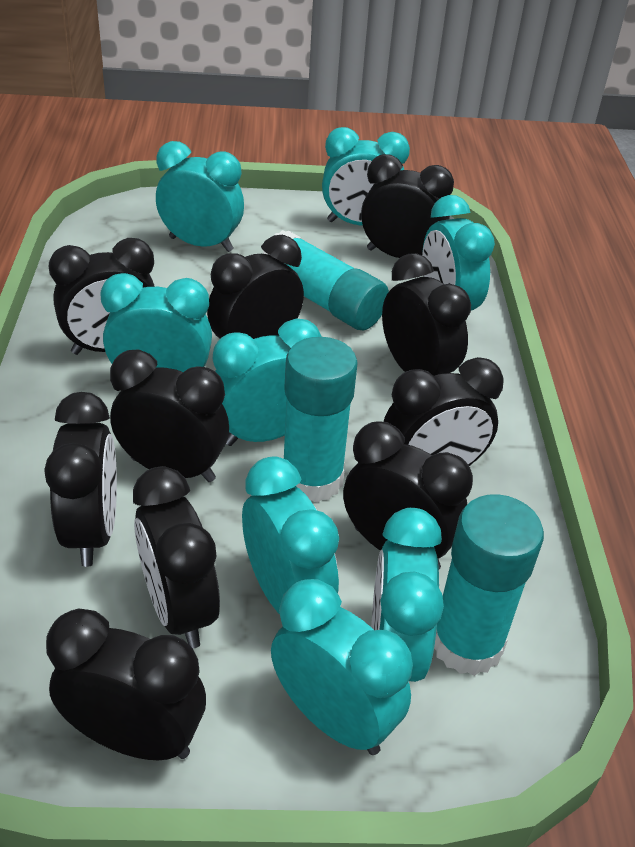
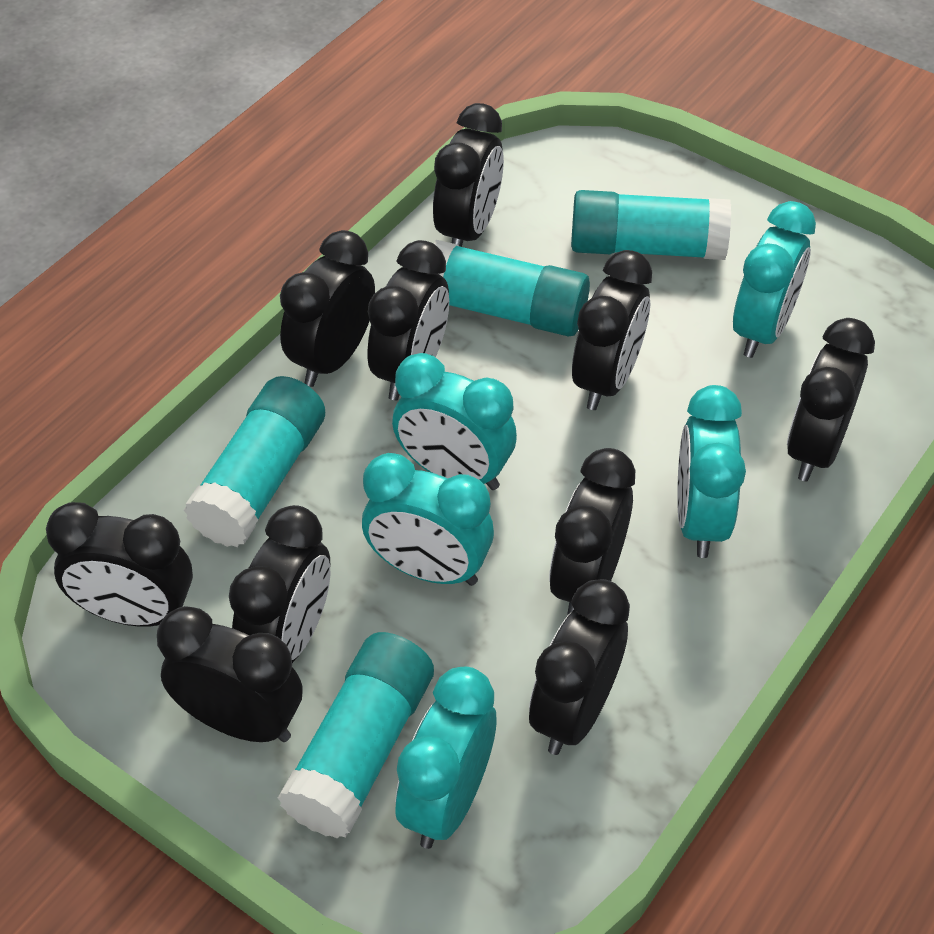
turquoise clock: 8 -> 5
turquoise glue stick: 3 -> 4

